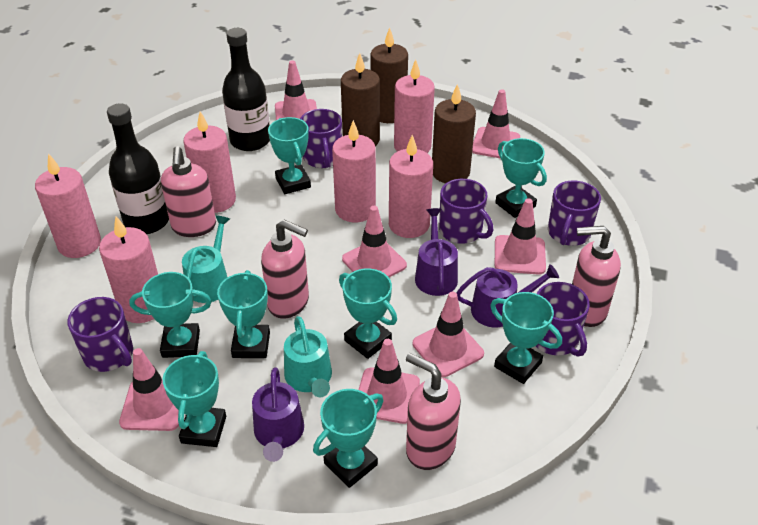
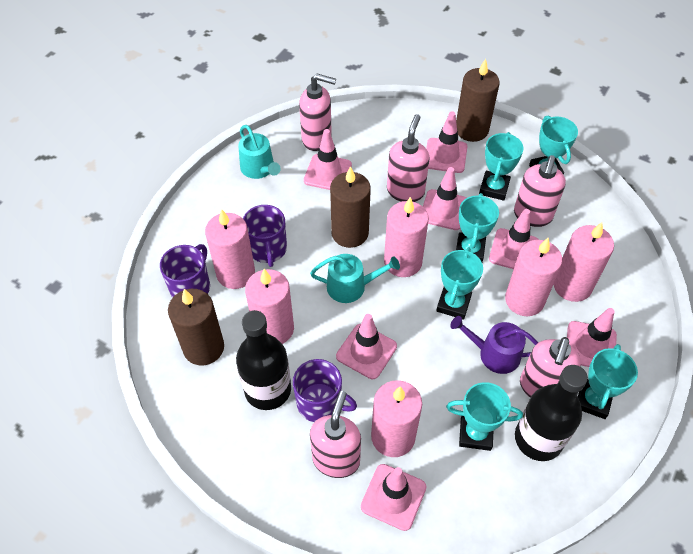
pink soap dispenser: 4 -> 5
purple mug: 5 -> 3
purple watering can: 3 -> 1
turquoise trophy: 8 -> 6

